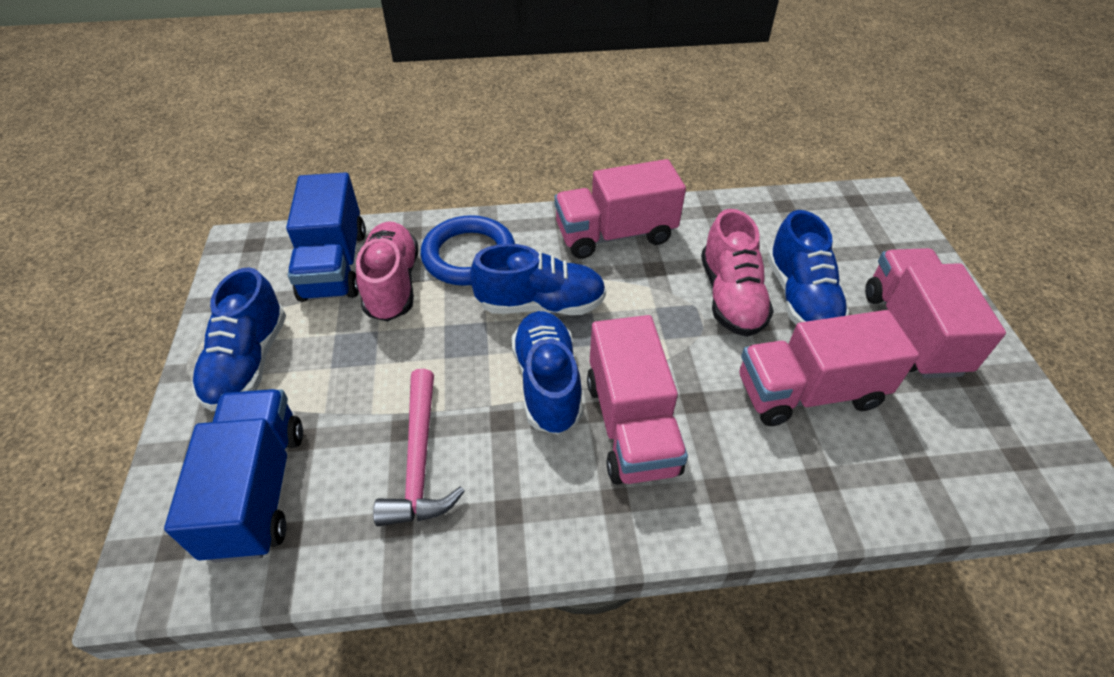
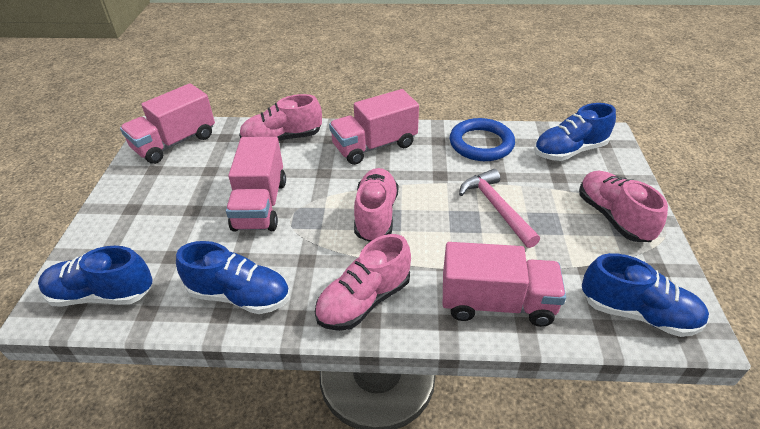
blue truck: 2 -> 0
pink shoe: 2 -> 4

